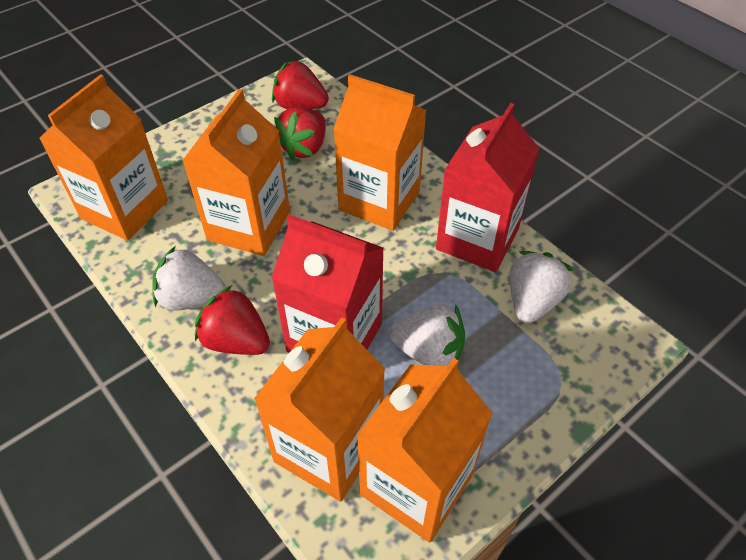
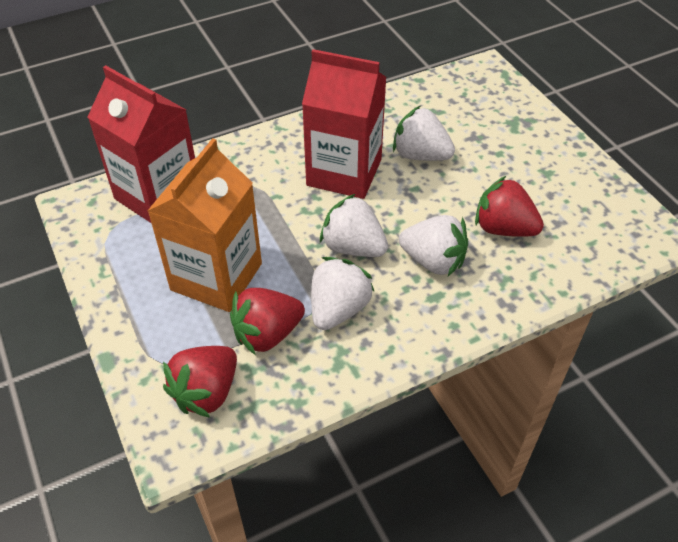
orange carton: 5 -> 1
white strawberry: 3 -> 4

